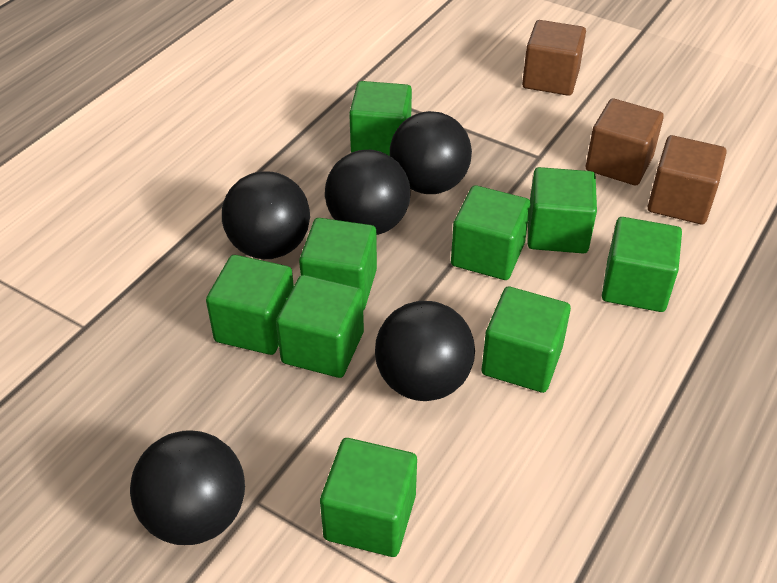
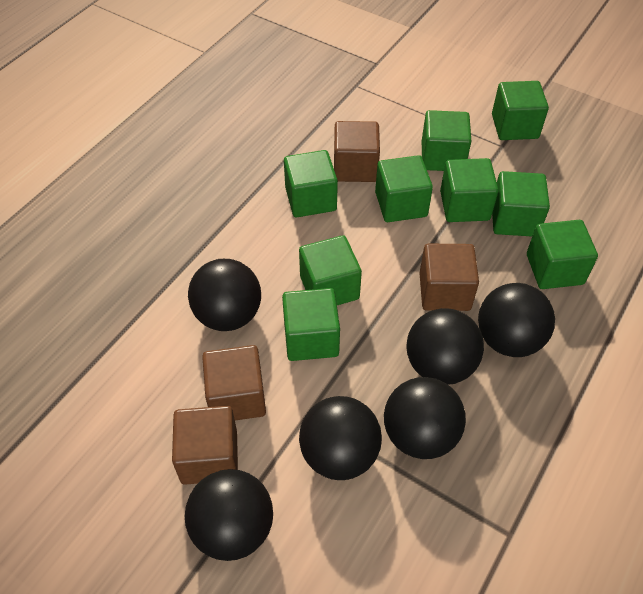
black ball: 5 -> 6
brown cube: 3 -> 4

